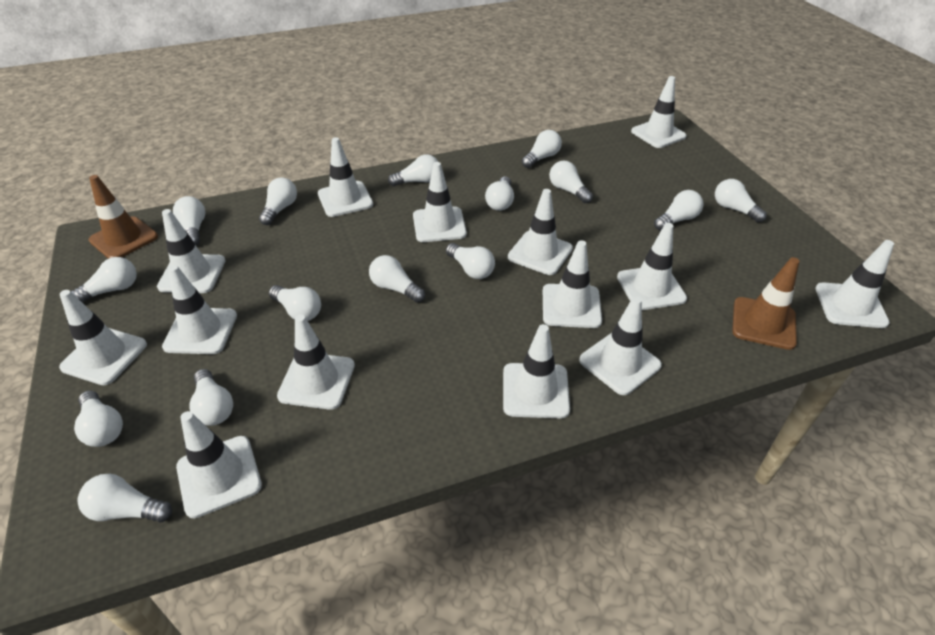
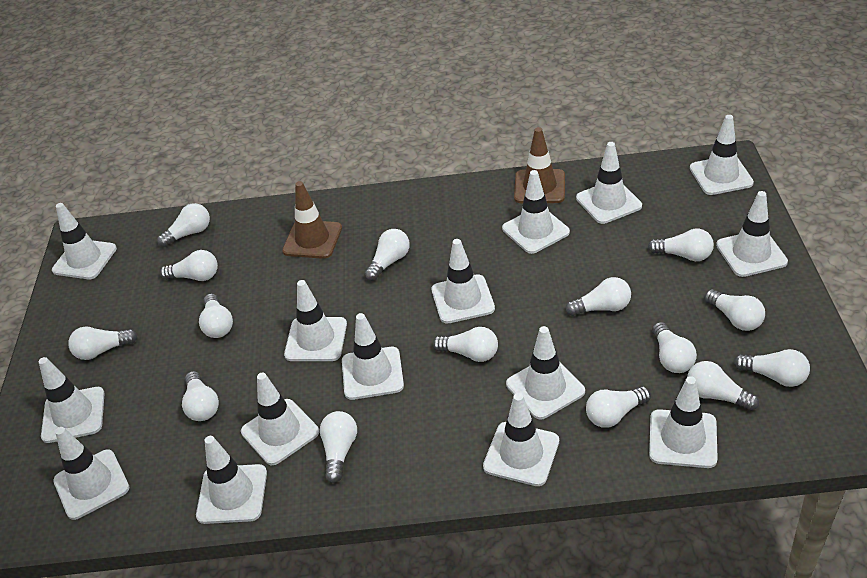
white traffic cone: 14 -> 15

